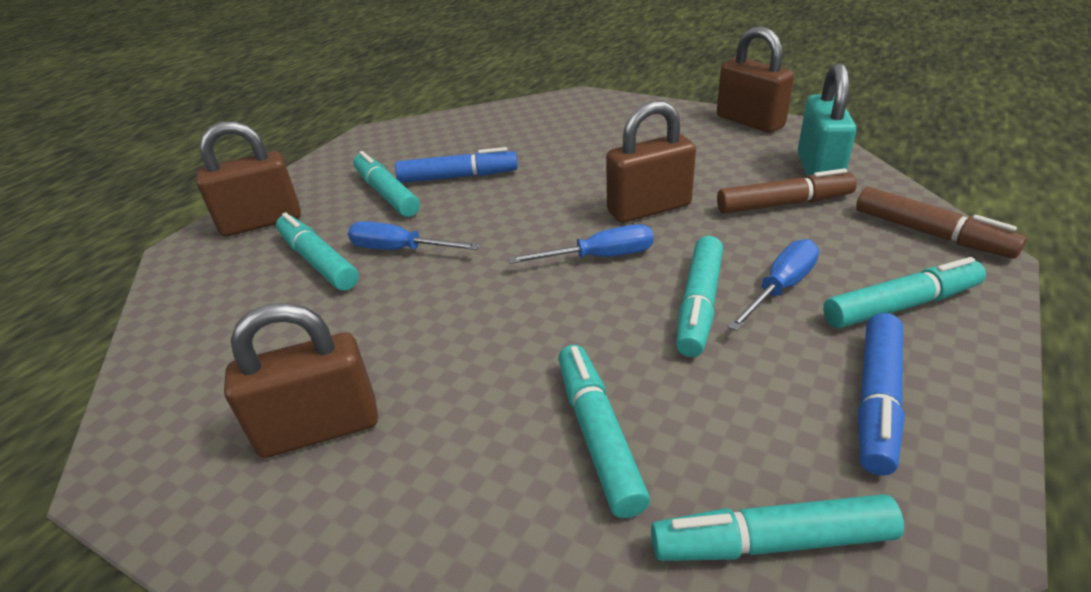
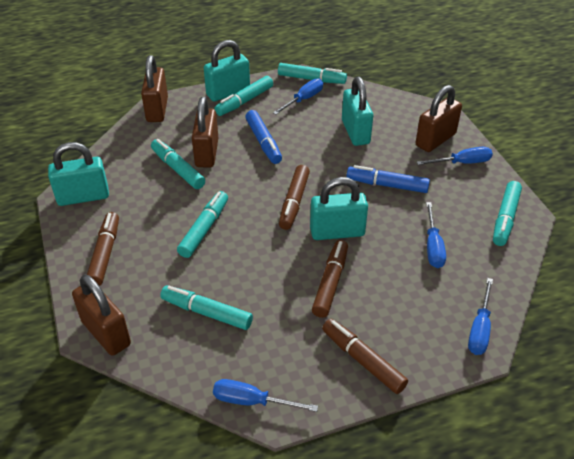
blue screwdriver: 3 -> 5
brown marker: 2 -> 4
turquoise padlock: 1 -> 4

